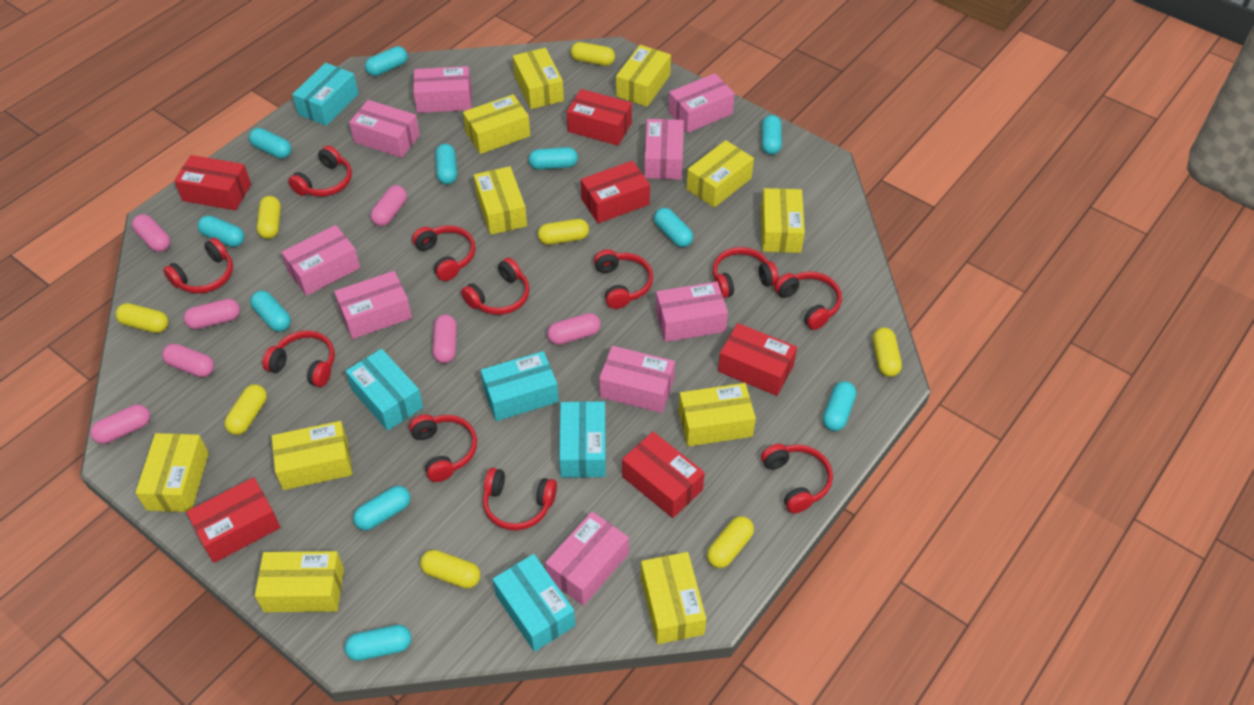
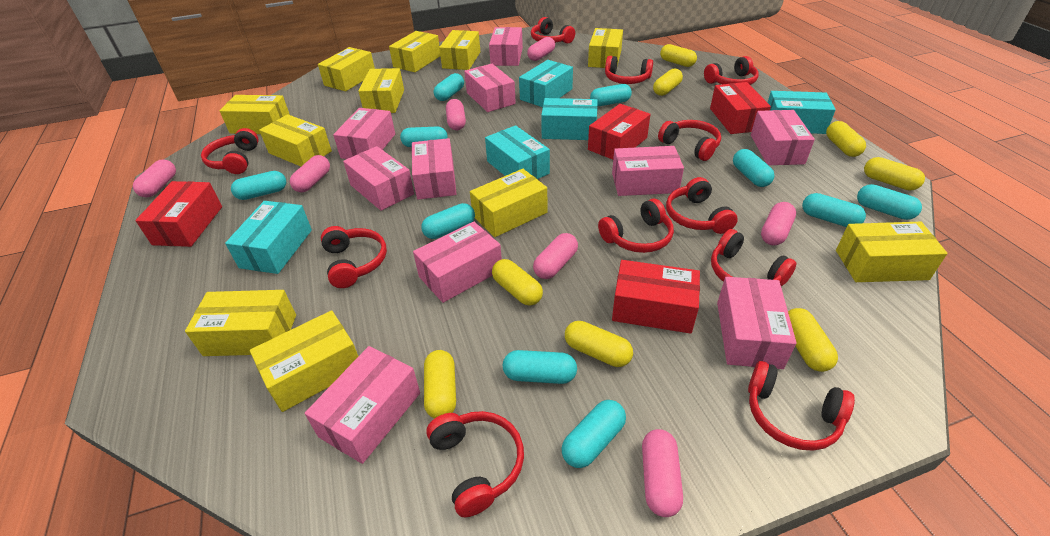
pink box: 9 -> 10
red box: 6 -> 4
turquoise capsule: 11 -> 10

